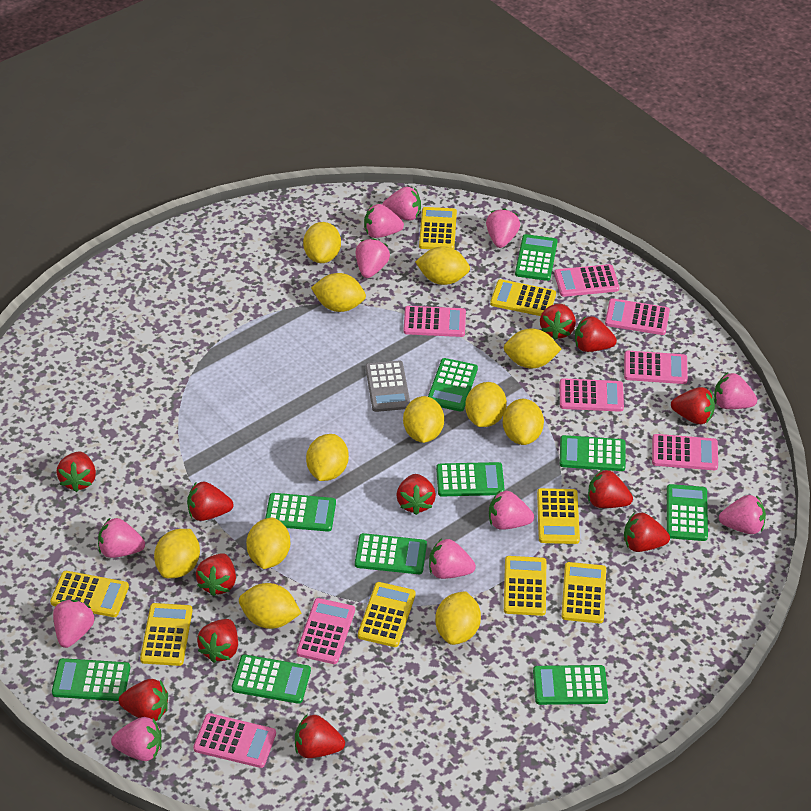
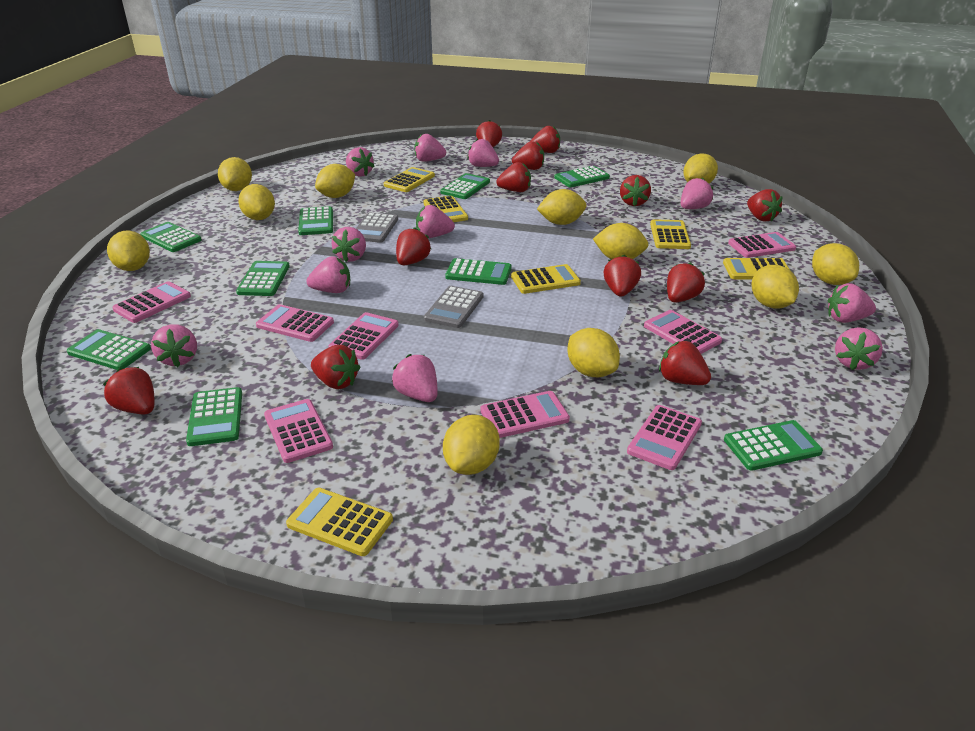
green calculator: 10 -> 9
grey calculator: 1 -> 2
yellow calculator: 8 -> 6
yellow lemon: 12 -> 11

